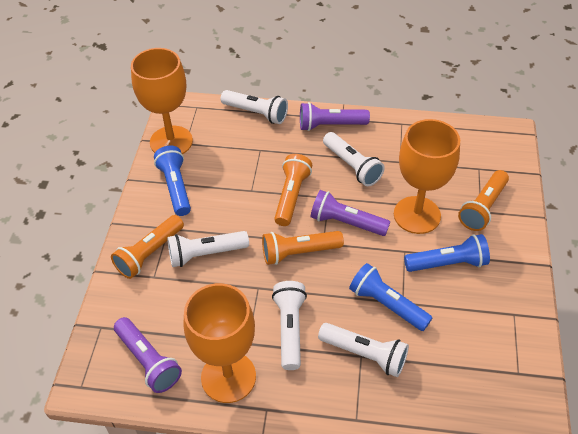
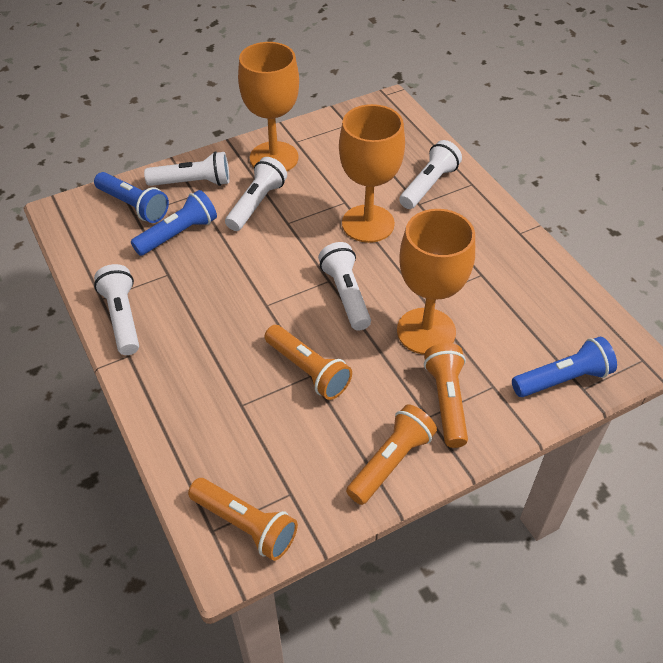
purple flashlight: 3 -> 0

